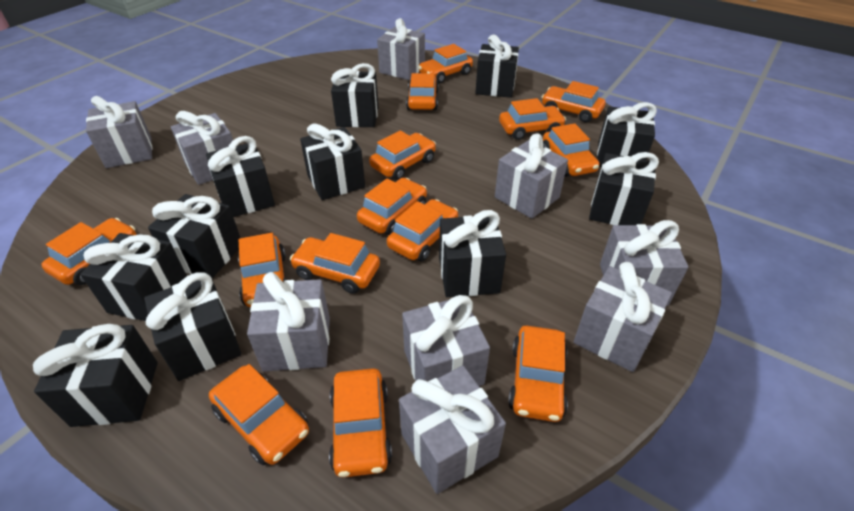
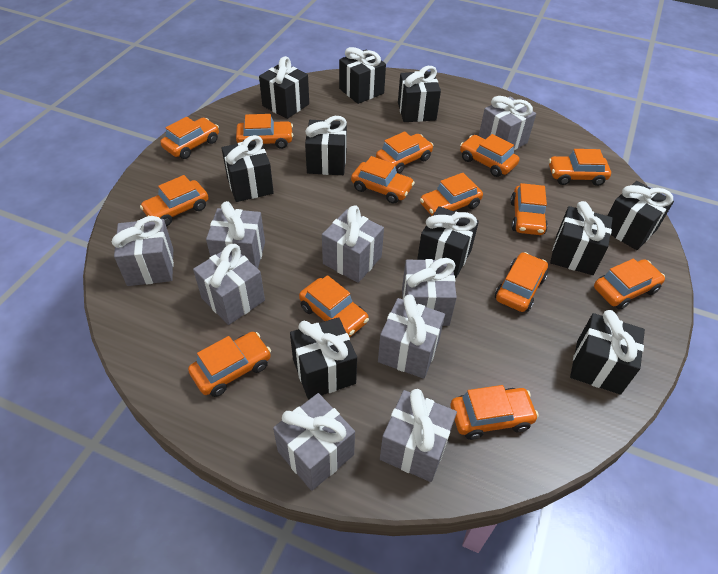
black gift: 11 -> 10

